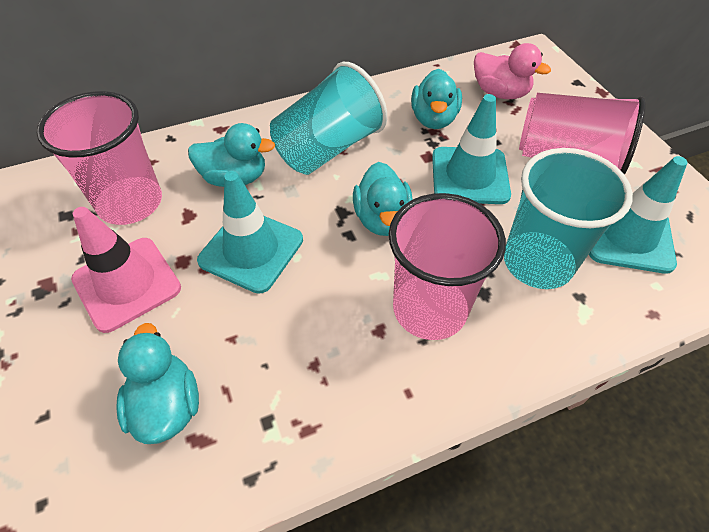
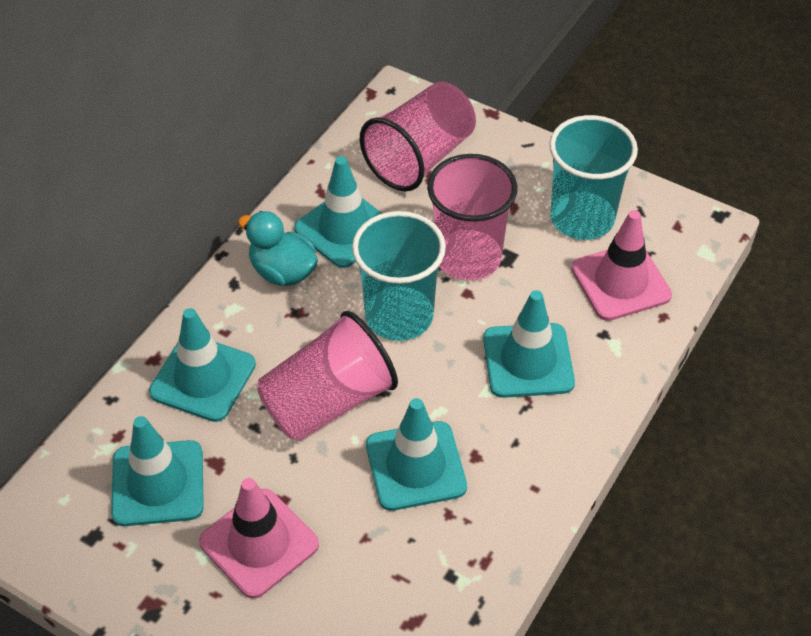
pink duck: 1 -> 0
pink traffic cone: 1 -> 2
turquoise duck: 4 -> 1
turquoise traffic cone: 3 -> 5

